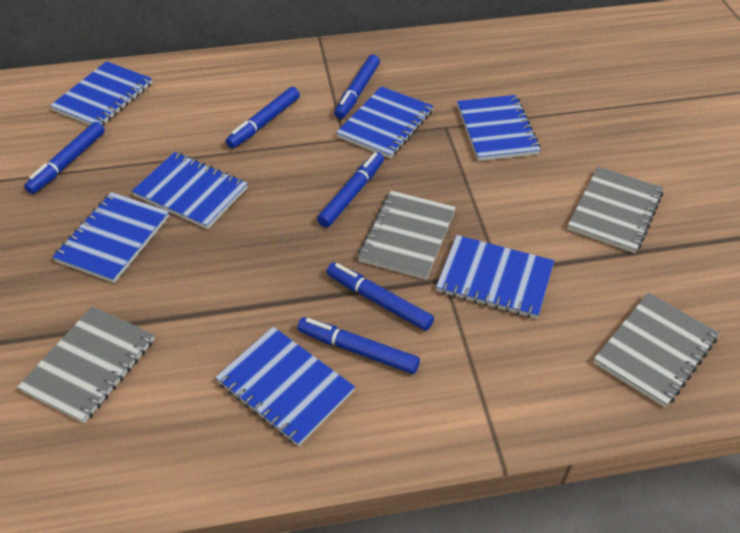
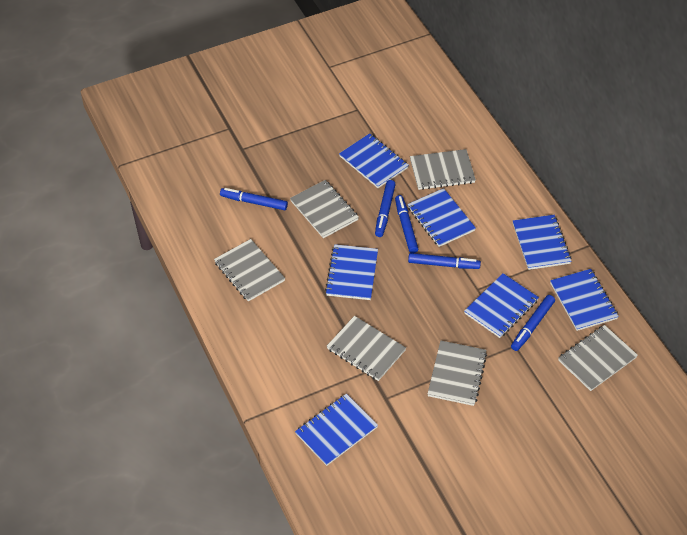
blue marker: 6 -> 5
grey notebook: 4 -> 6

